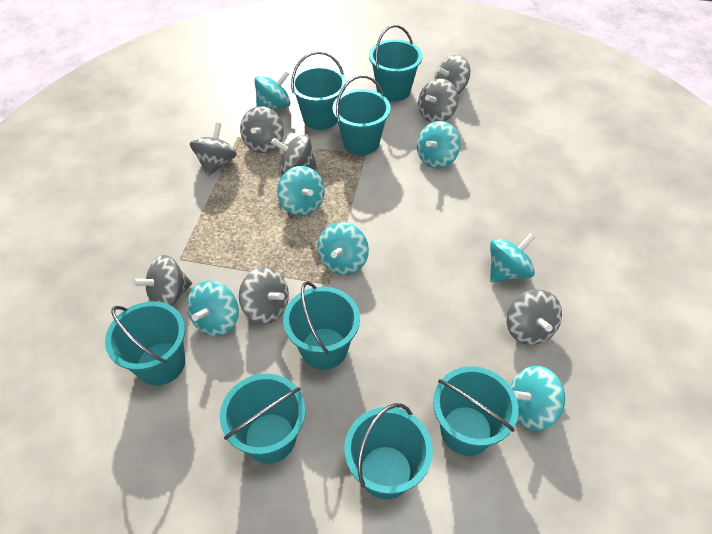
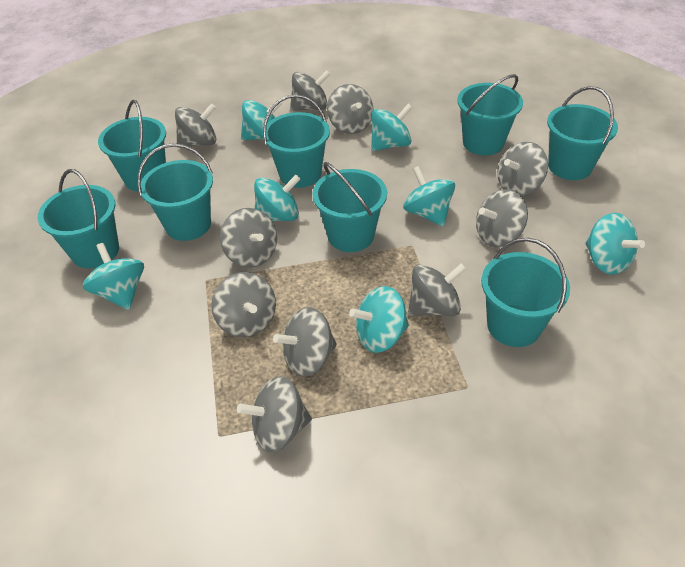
grey spinning top: 8 -> 10

